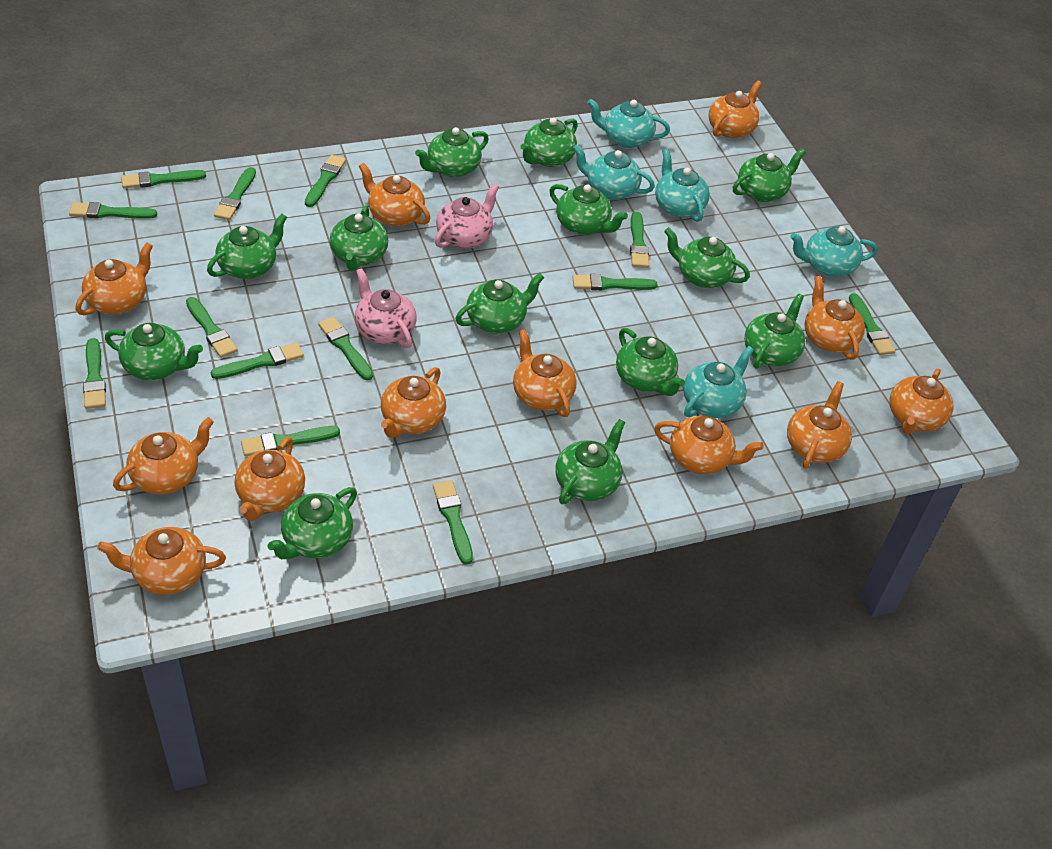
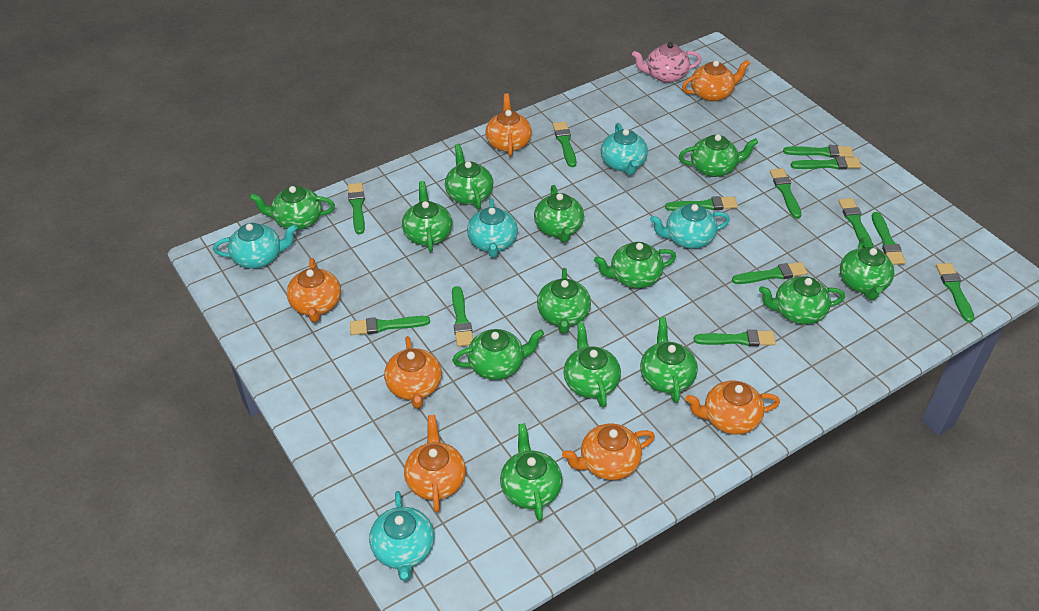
orange teapot: 12 -> 7
pink teapot: 2 -> 1

